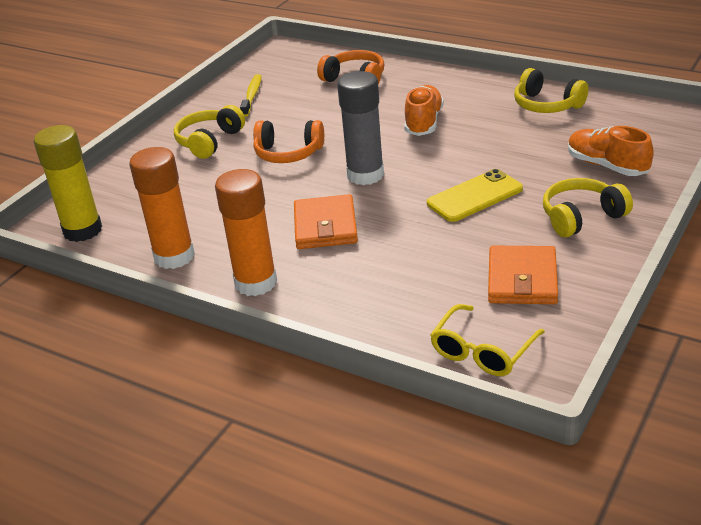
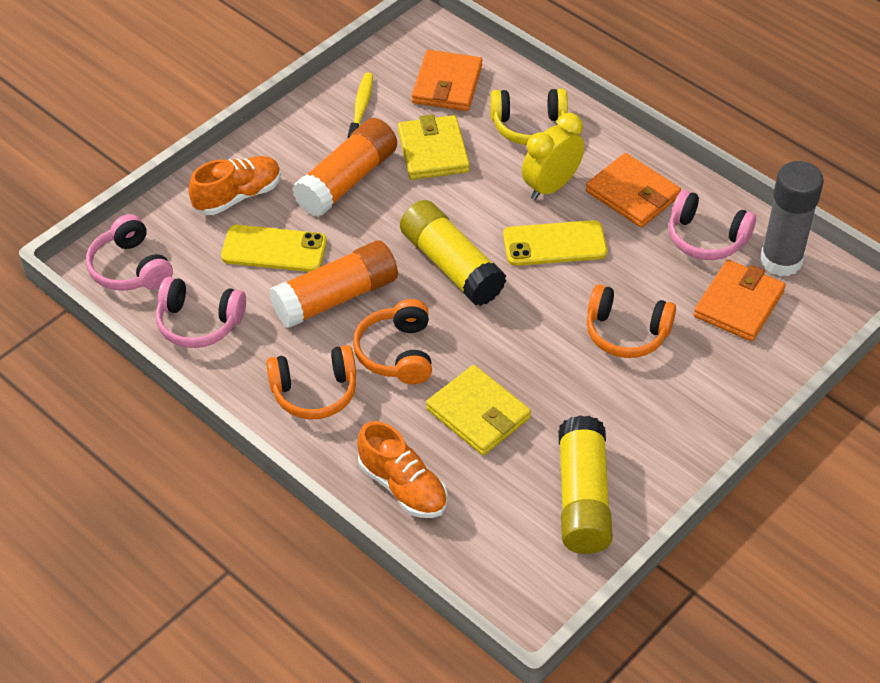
orange headphones: 2 -> 3
orange wallet: 2 -> 3
pink headphones: 0 -> 3
yellow clock: 0 -> 1
yellow glasses: 1 -> 0
yellow glue stick: 1 -> 2
yellow headphones: 3 -> 1
yellow phone: 1 -> 2
yellow wallet: 0 -> 2

